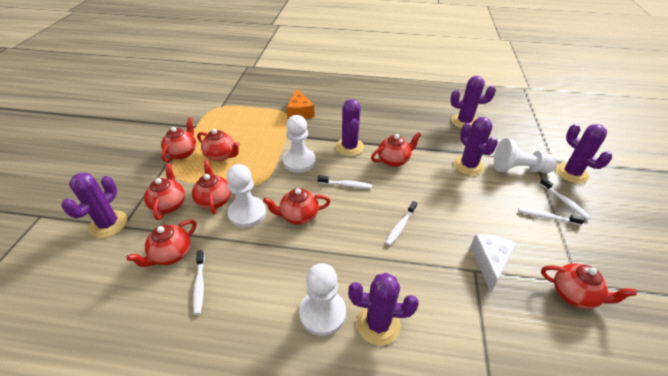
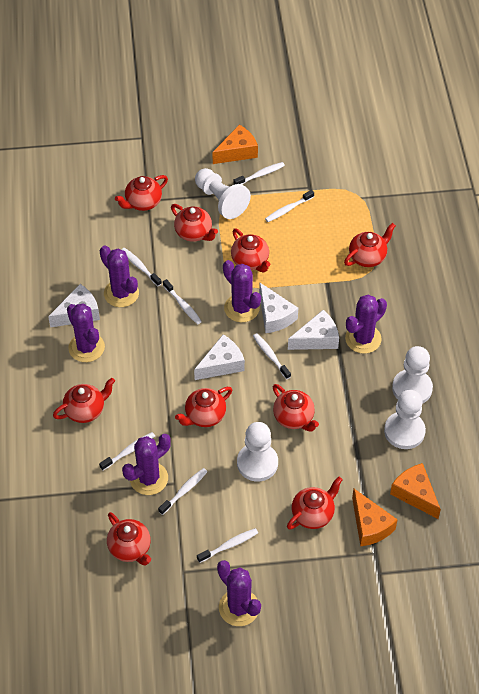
orange cheese: 1 -> 3
red teapot: 8 -> 9
white cheese: 1 -> 4
white toothbrush: 5 -> 8

